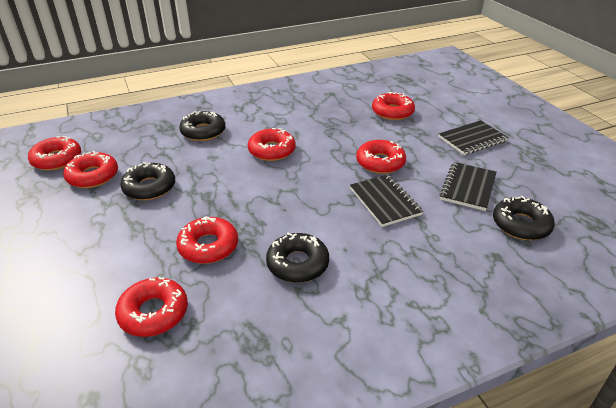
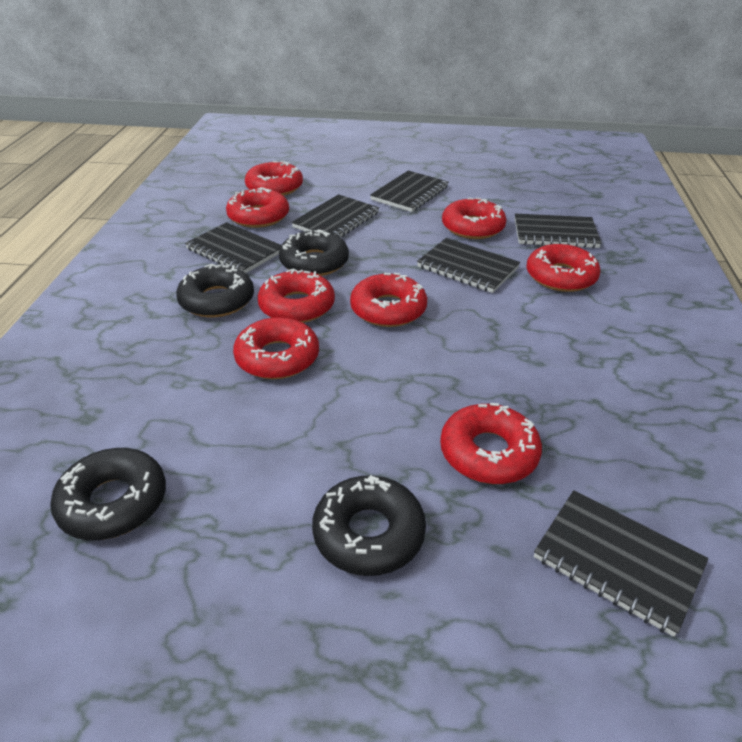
black notebook: 3 -> 6
red donut: 7 -> 8

